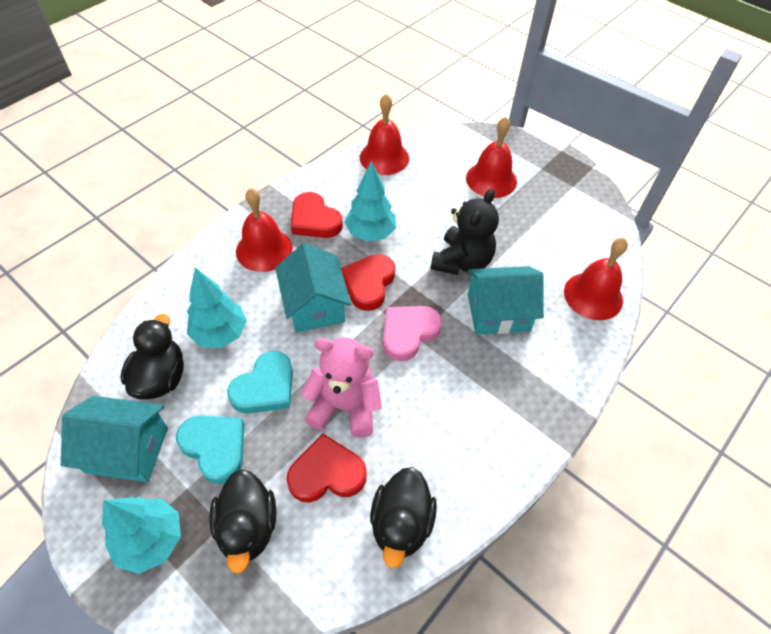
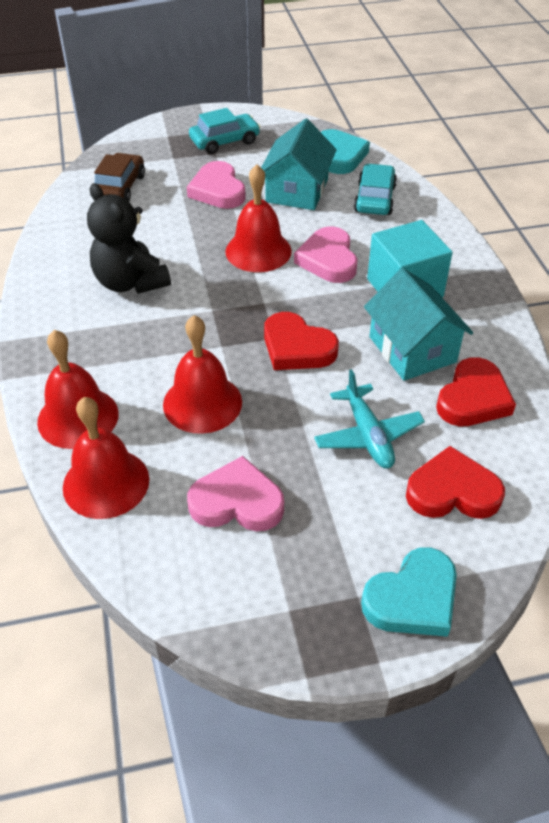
black duck: 3 -> 0
brown car: 0 -> 1
pink heart: 1 -> 3
pink teddy bear: 1 -> 0
turquoise car: 0 -> 2
turquoise cube: 0 -> 1
turquoise house: 3 -> 2
turquoise plane: 0 -> 1
turquoise tree: 3 -> 0

